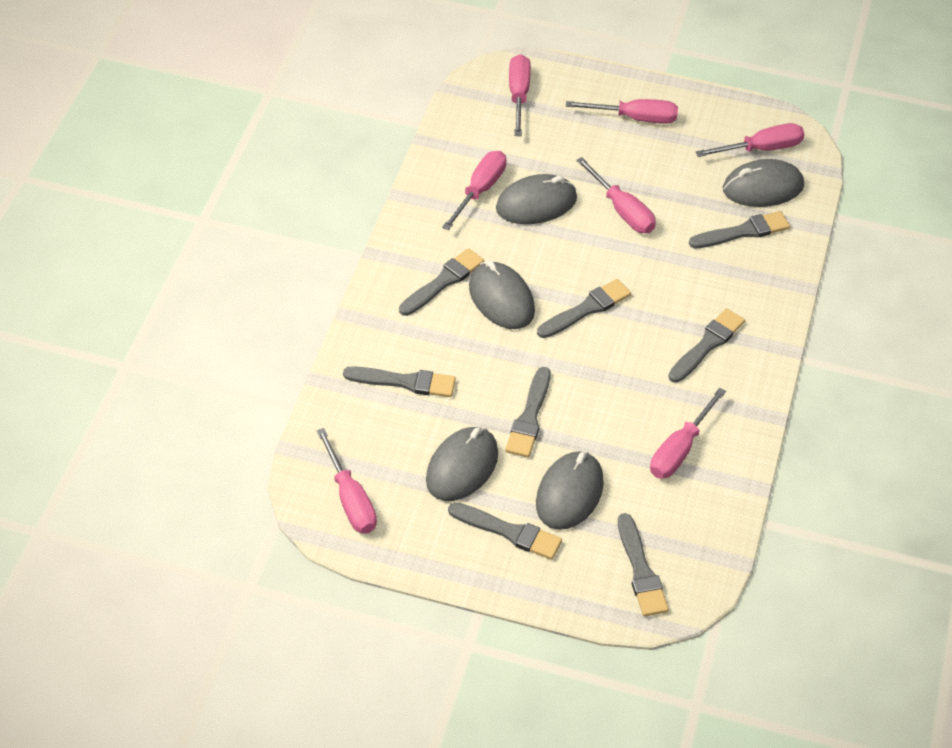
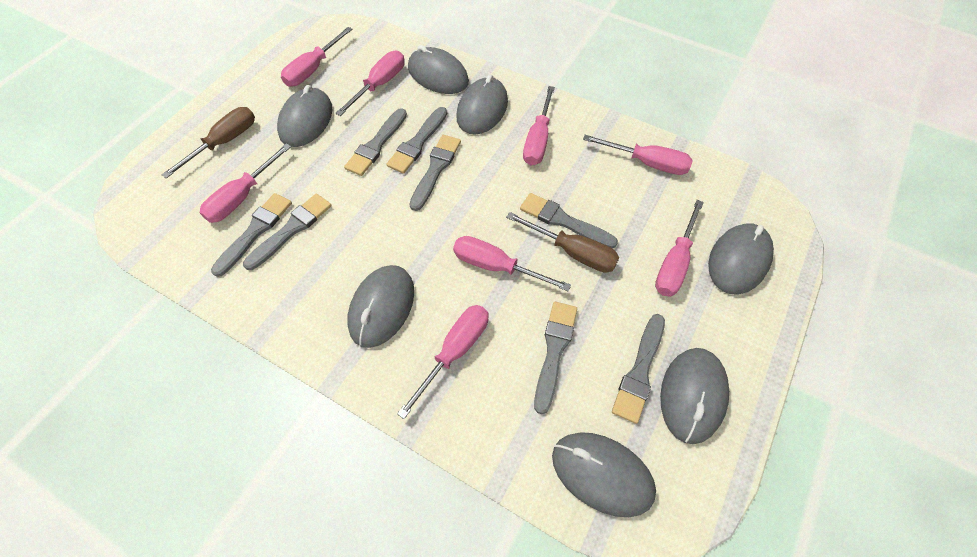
brown screwdriver: 0 -> 2
grey mouse: 5 -> 7
pink screwdriver: 7 -> 8

